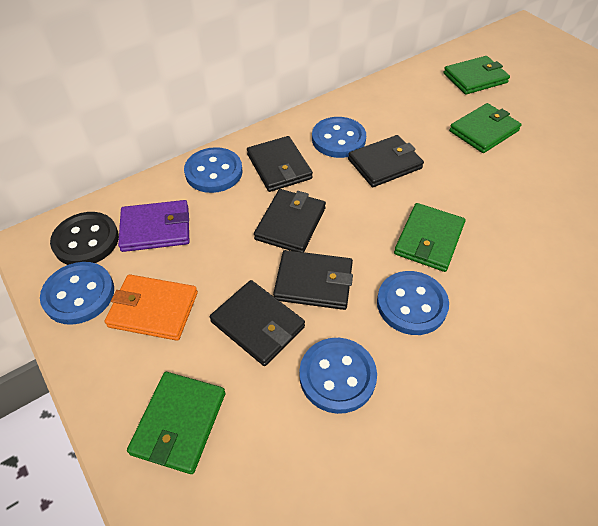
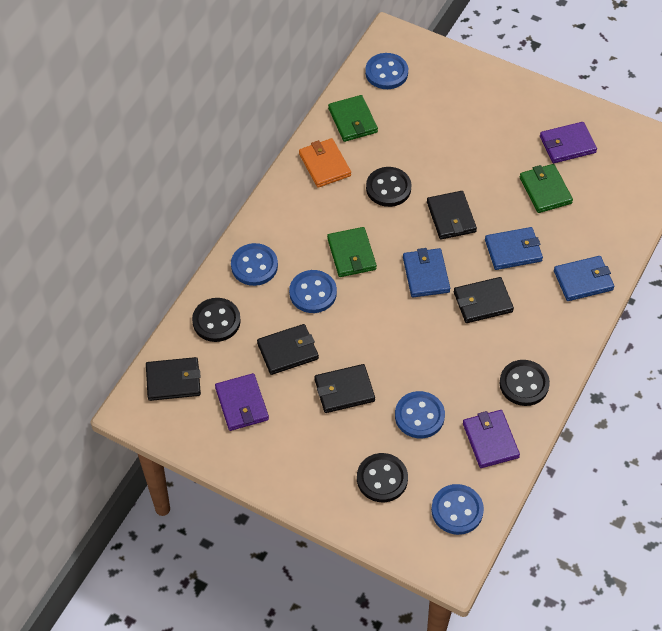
black button: 1 -> 4
blue wallet: 0 -> 3
green wallet: 4 -> 3
purple wallet: 1 -> 3

